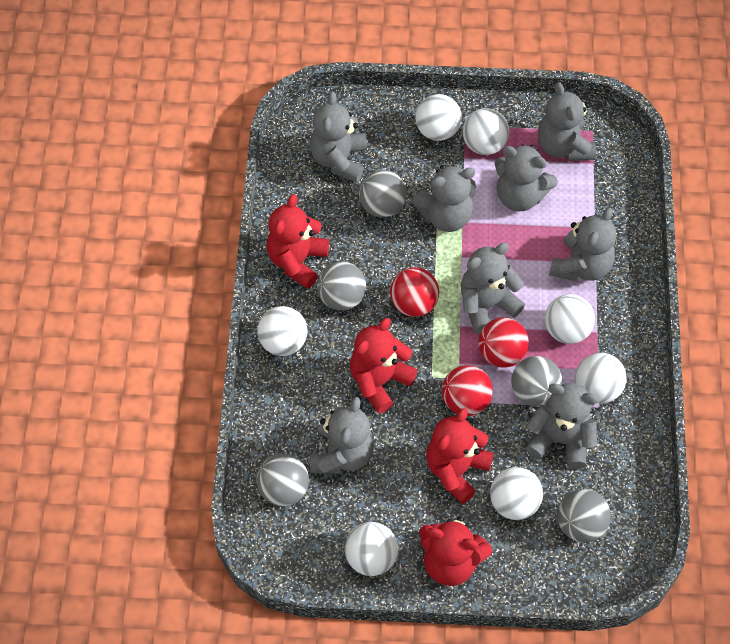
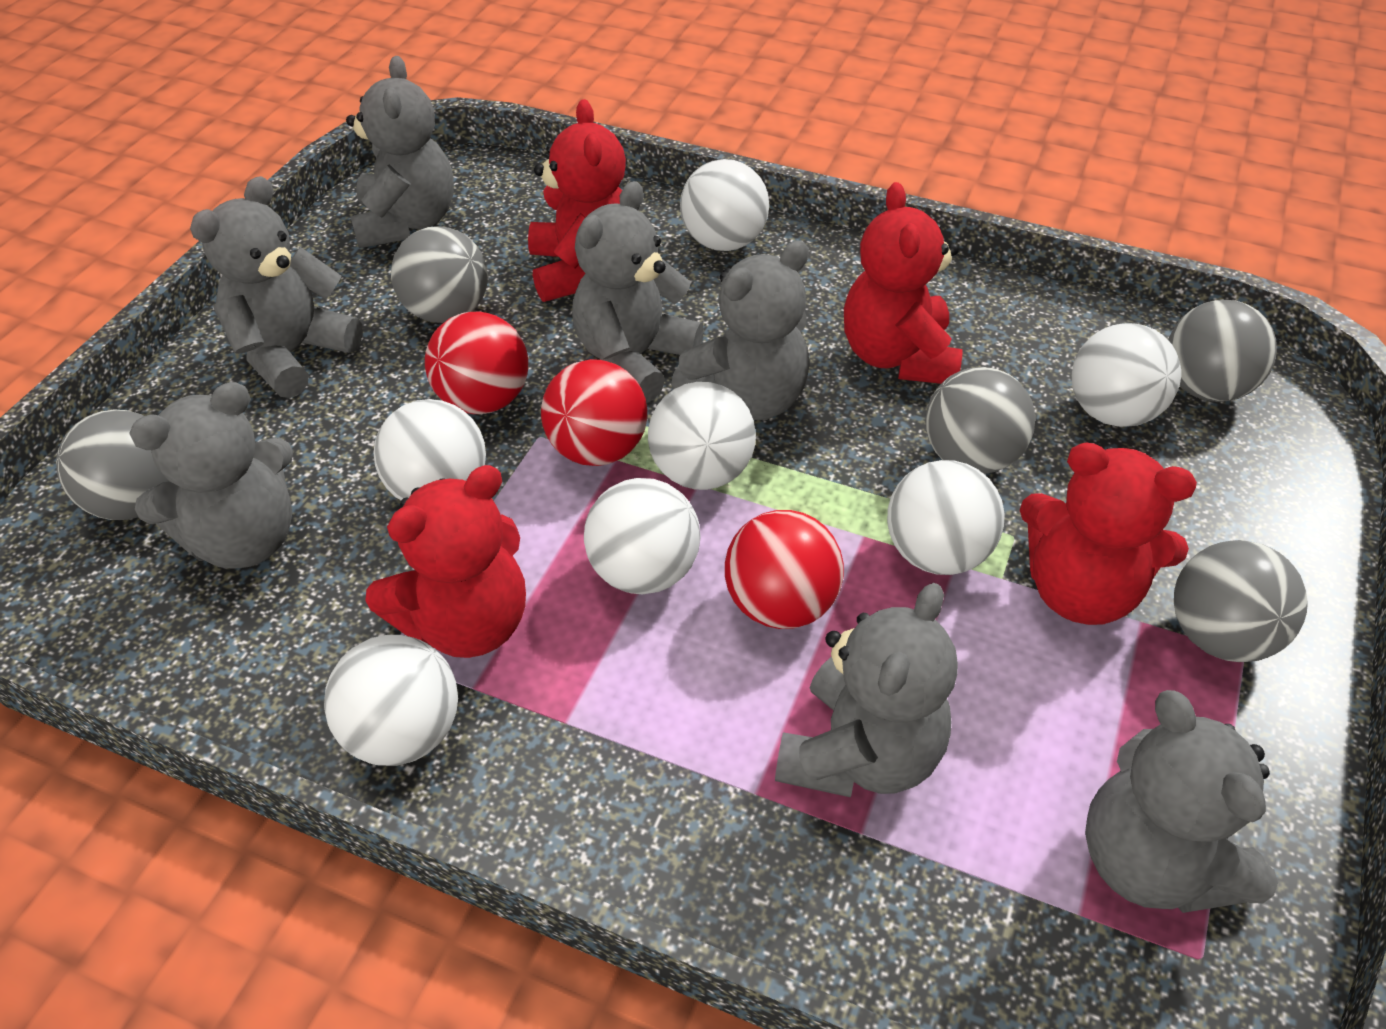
grey teddy bear: 8 -> 7

